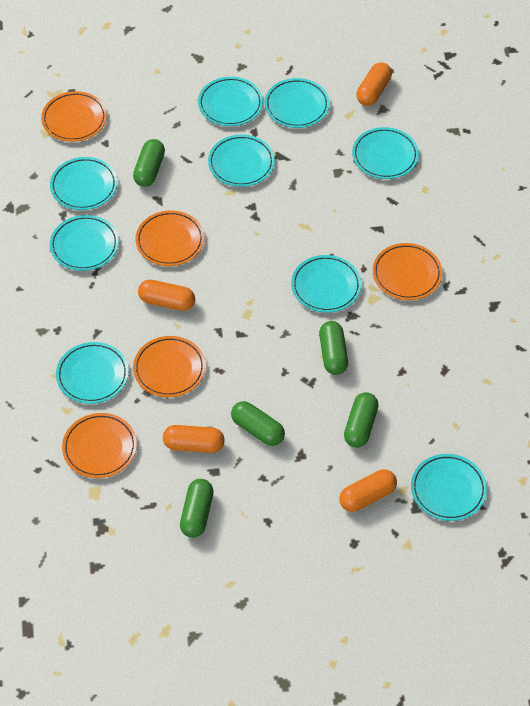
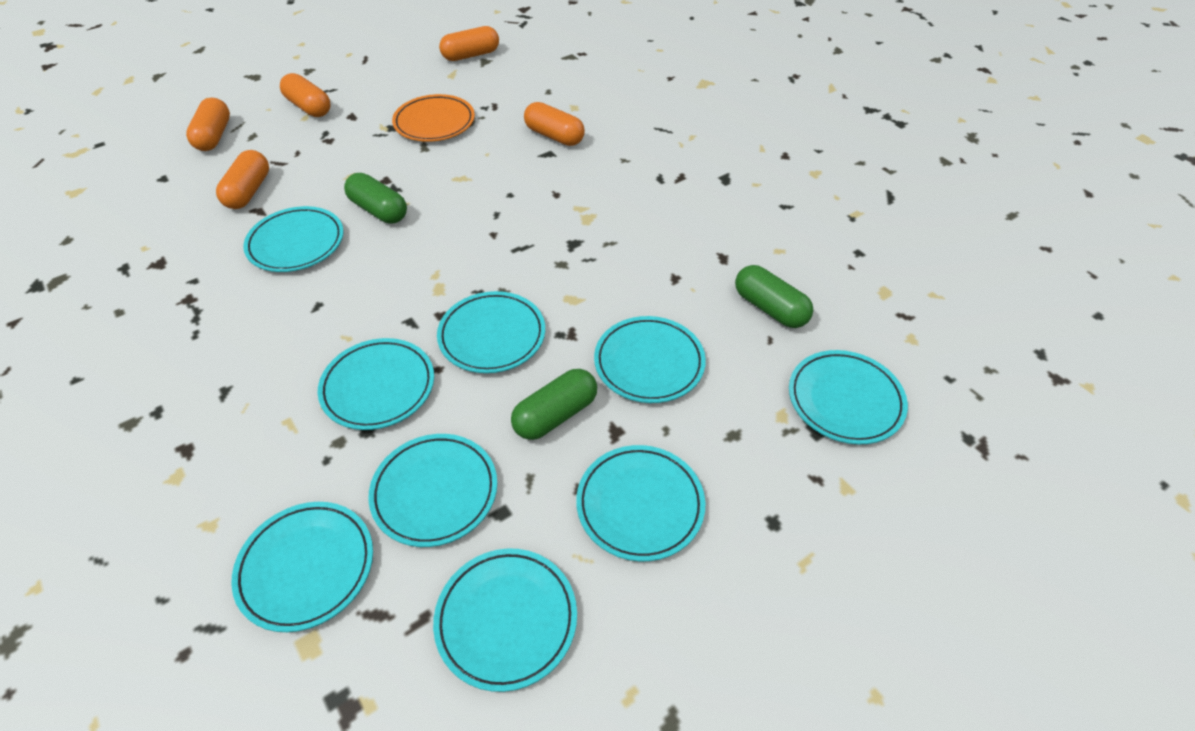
green capsule: 5 -> 3
orange capsule: 4 -> 5
orange plate: 5 -> 1

